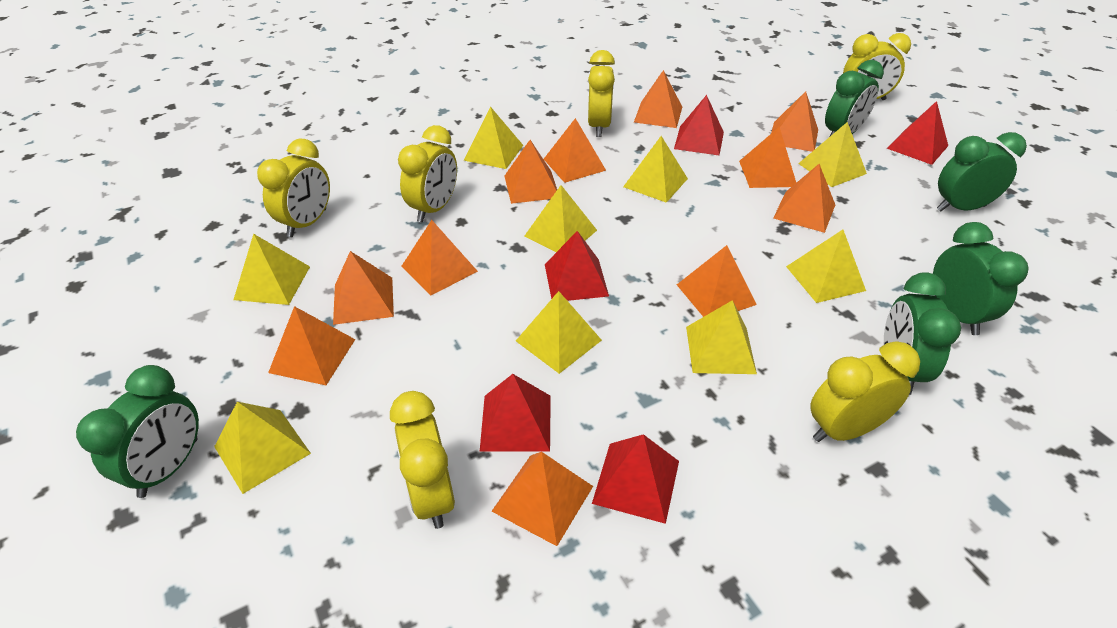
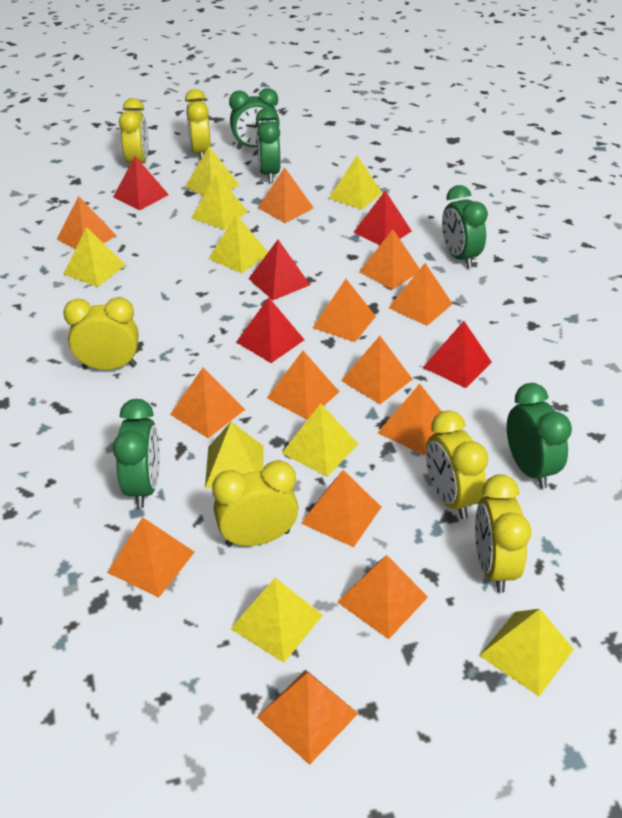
orange pyramid: 11 -> 13

